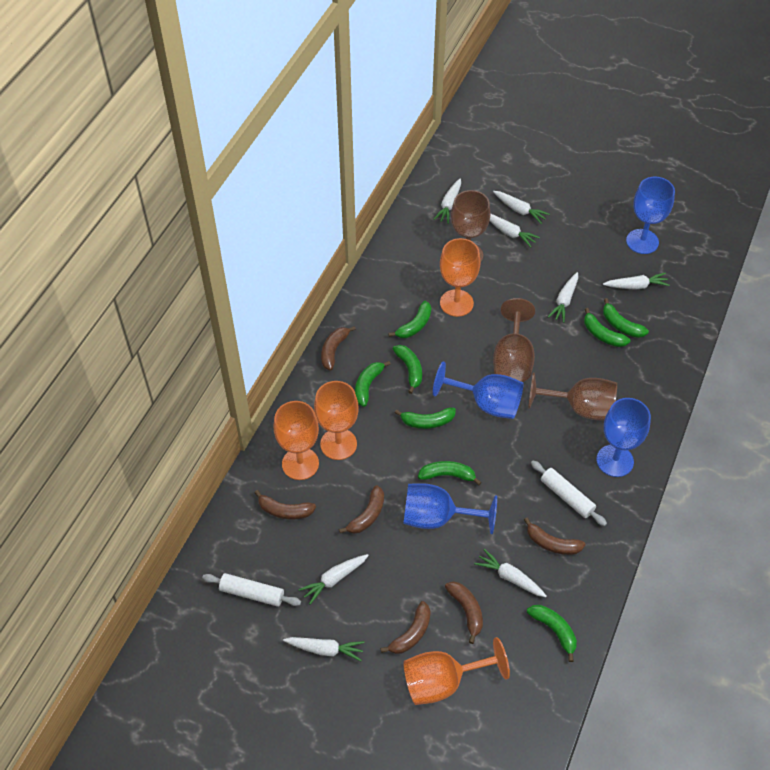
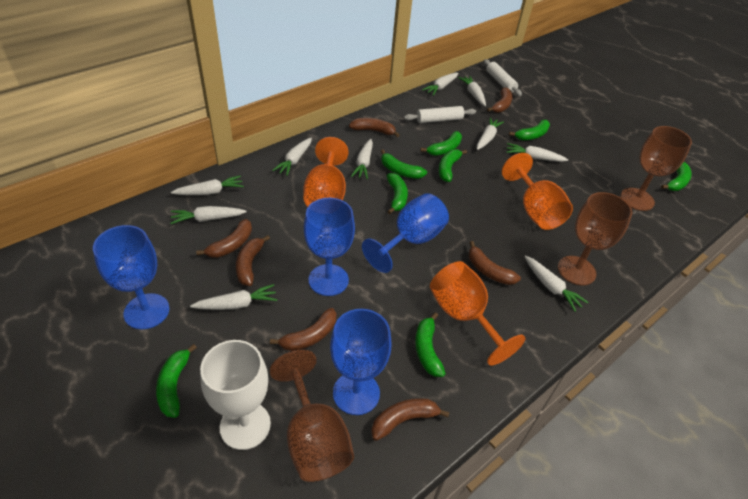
brown banana: 6 -> 7
orange goblet: 4 -> 3
white carrot: 8 -> 10
white goblet: 0 -> 1

